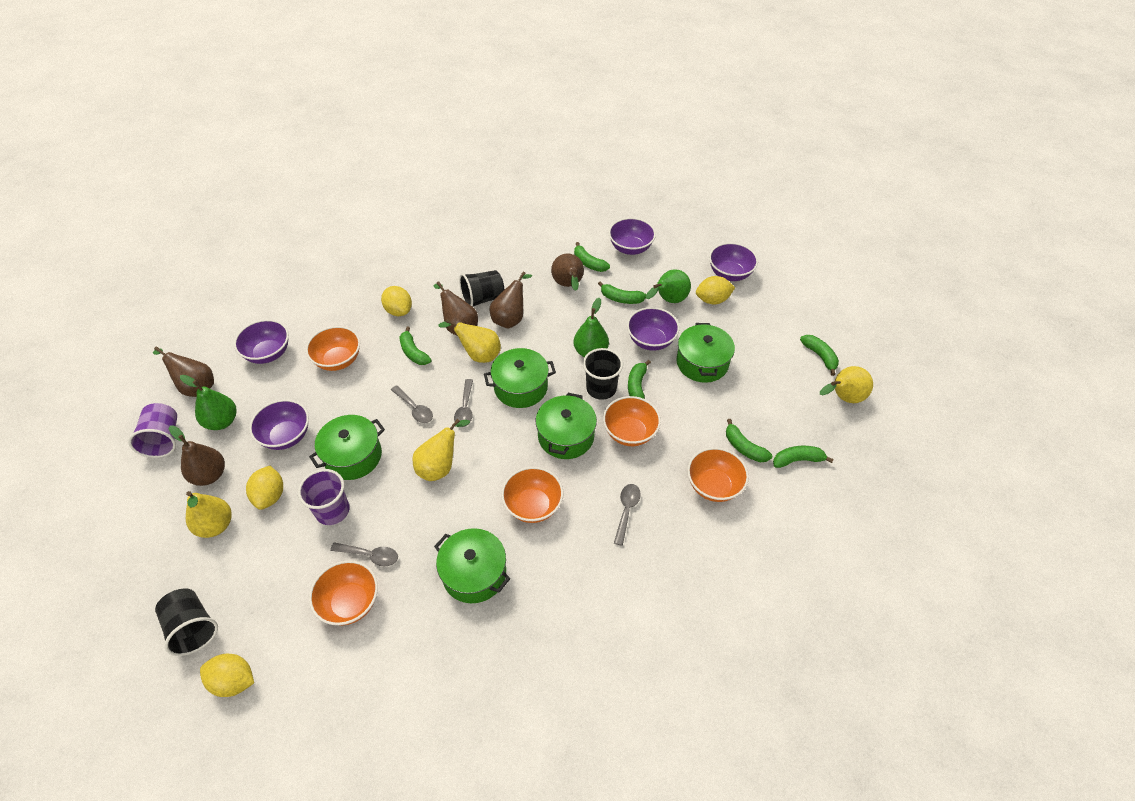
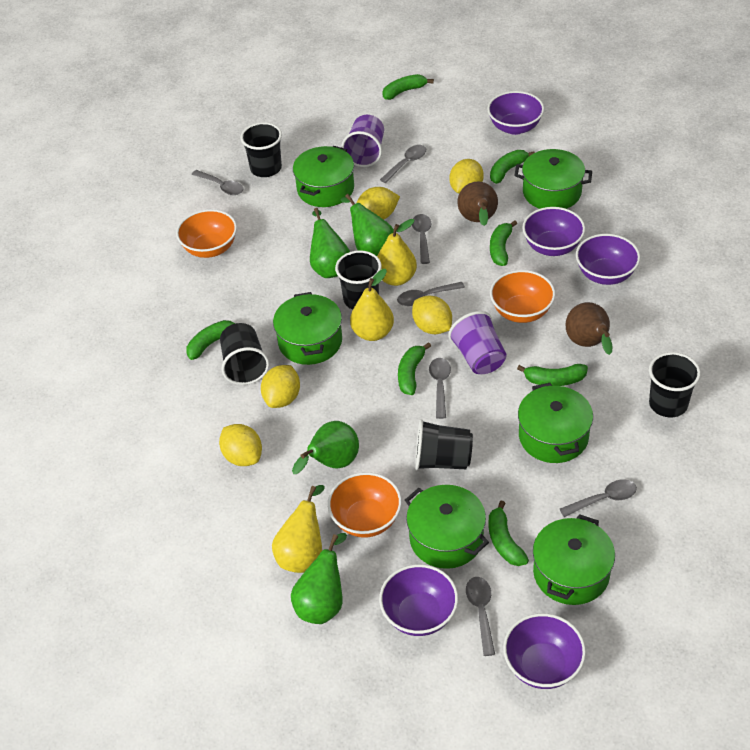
black cup: 3 -> 5
brown pear: 5 -> 2
green pear: 3 -> 4
green pot: 5 -> 6
grey spoon: 4 -> 7
orange bowl: 5 -> 3
yellow lemon: 4 -> 5
yellow pear: 4 -> 3

